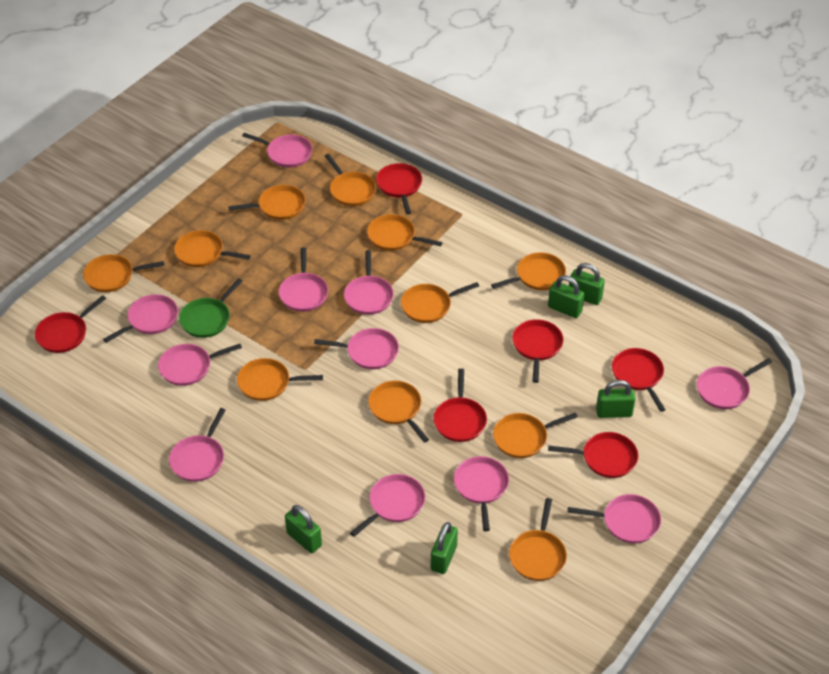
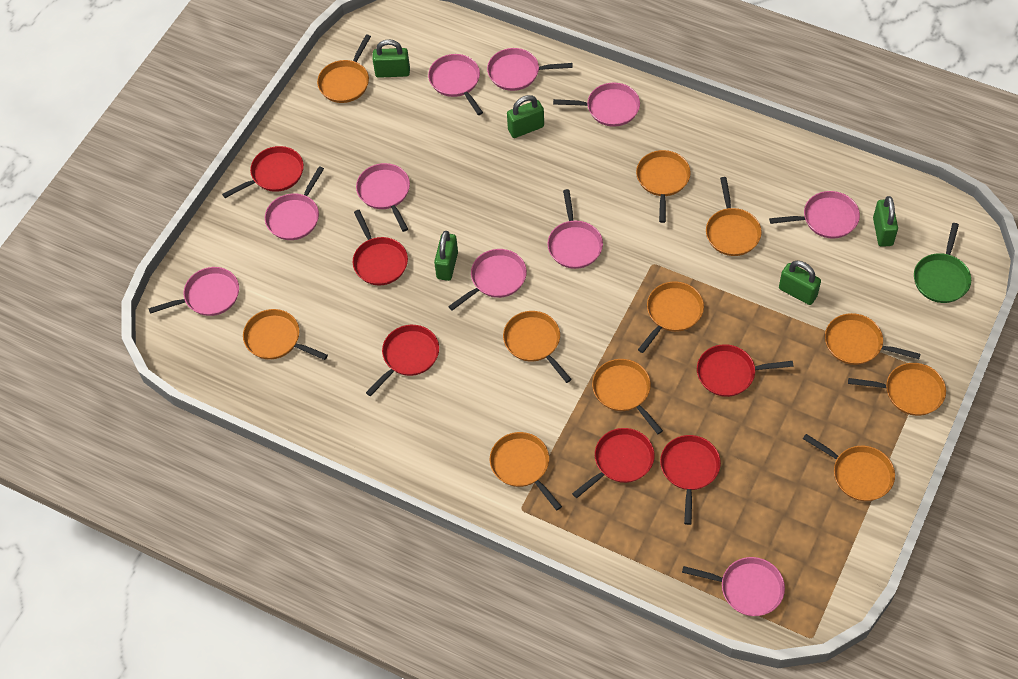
pink pan: 11 -> 10

